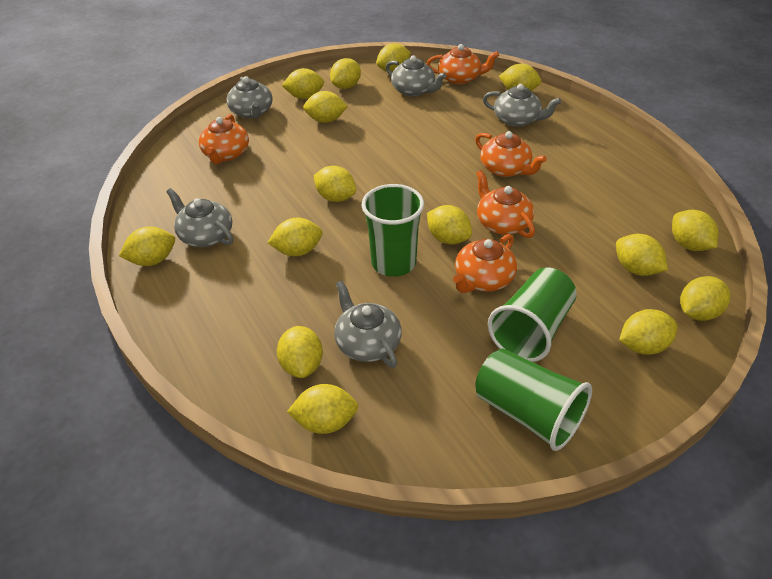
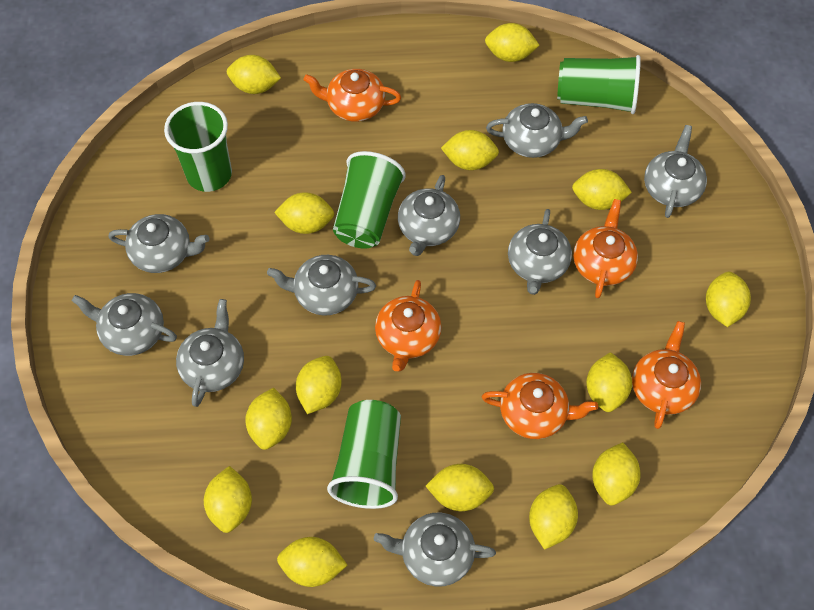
green cup: 3 -> 4
grey teapot: 5 -> 9
yellow lemon: 15 -> 14

